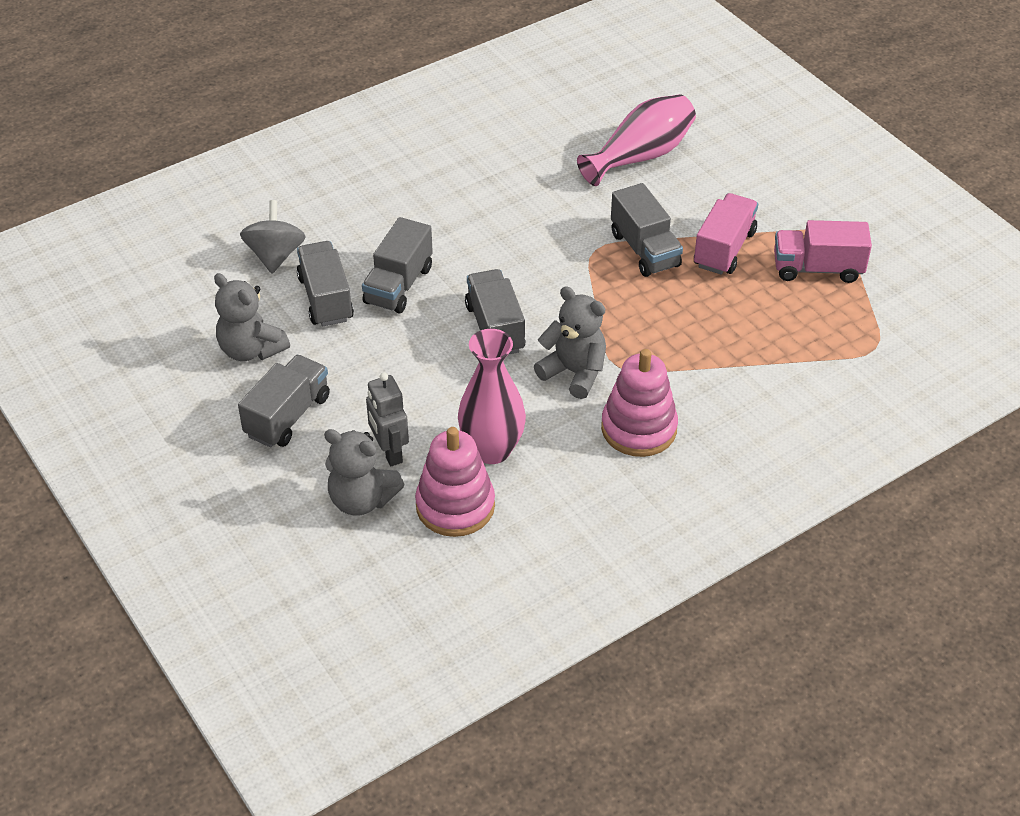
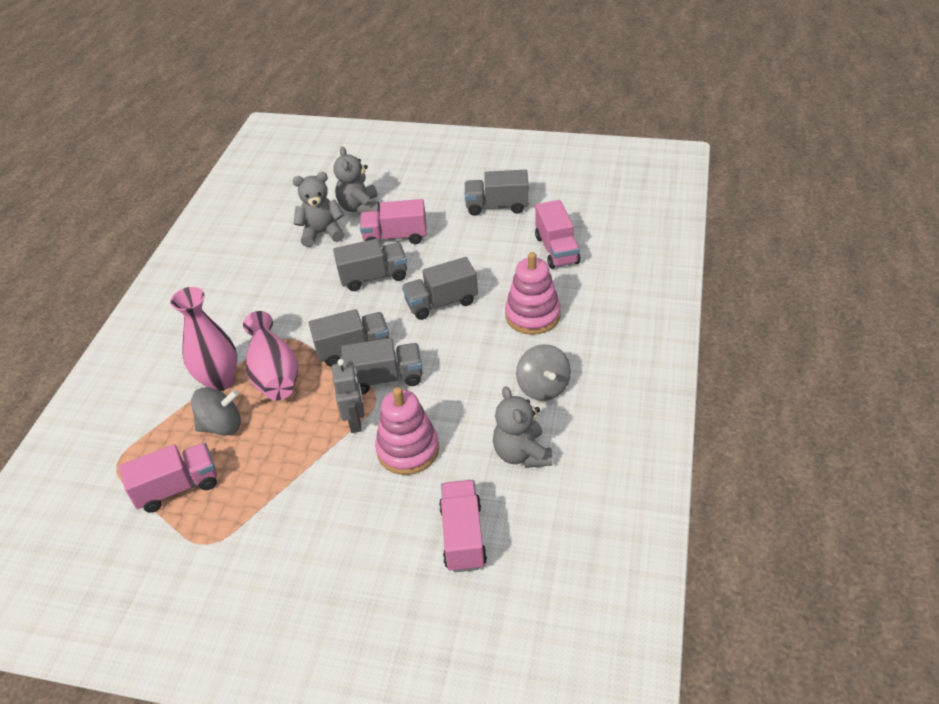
grey spinning top: 1 -> 2
pink truck: 2 -> 4

